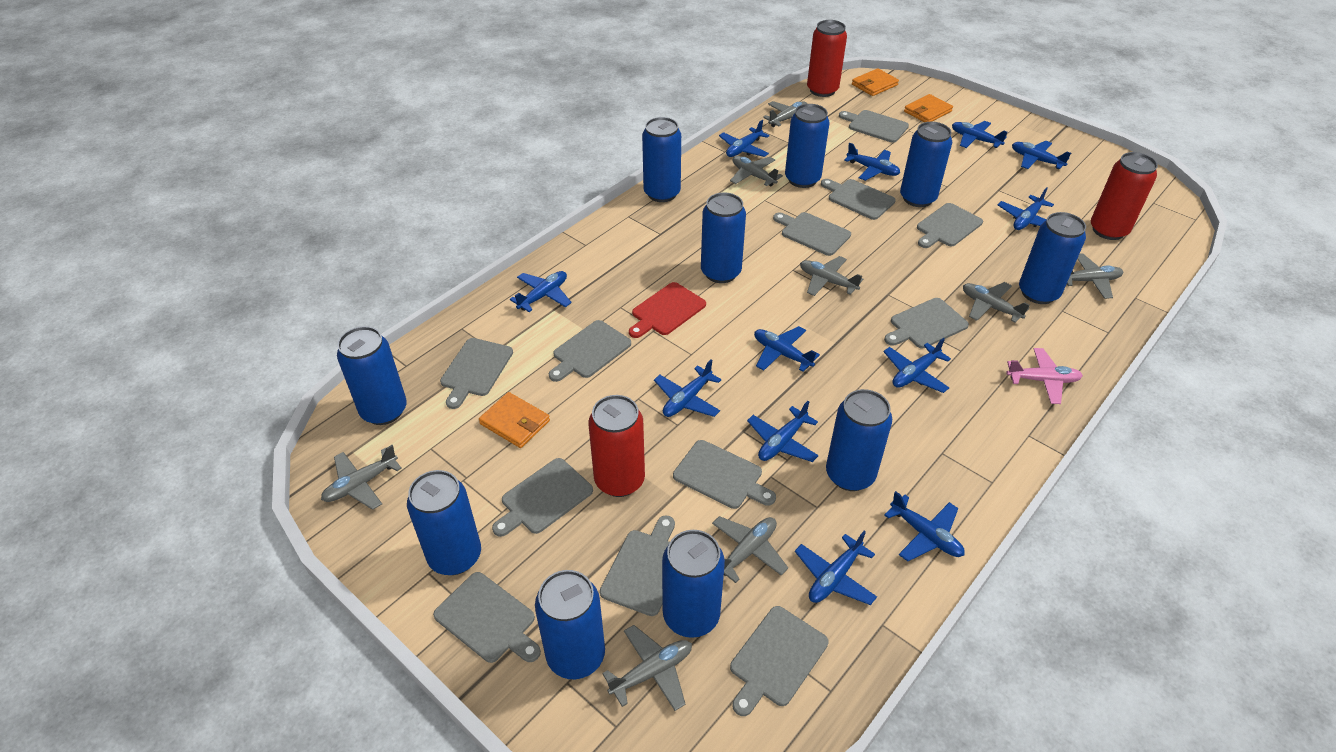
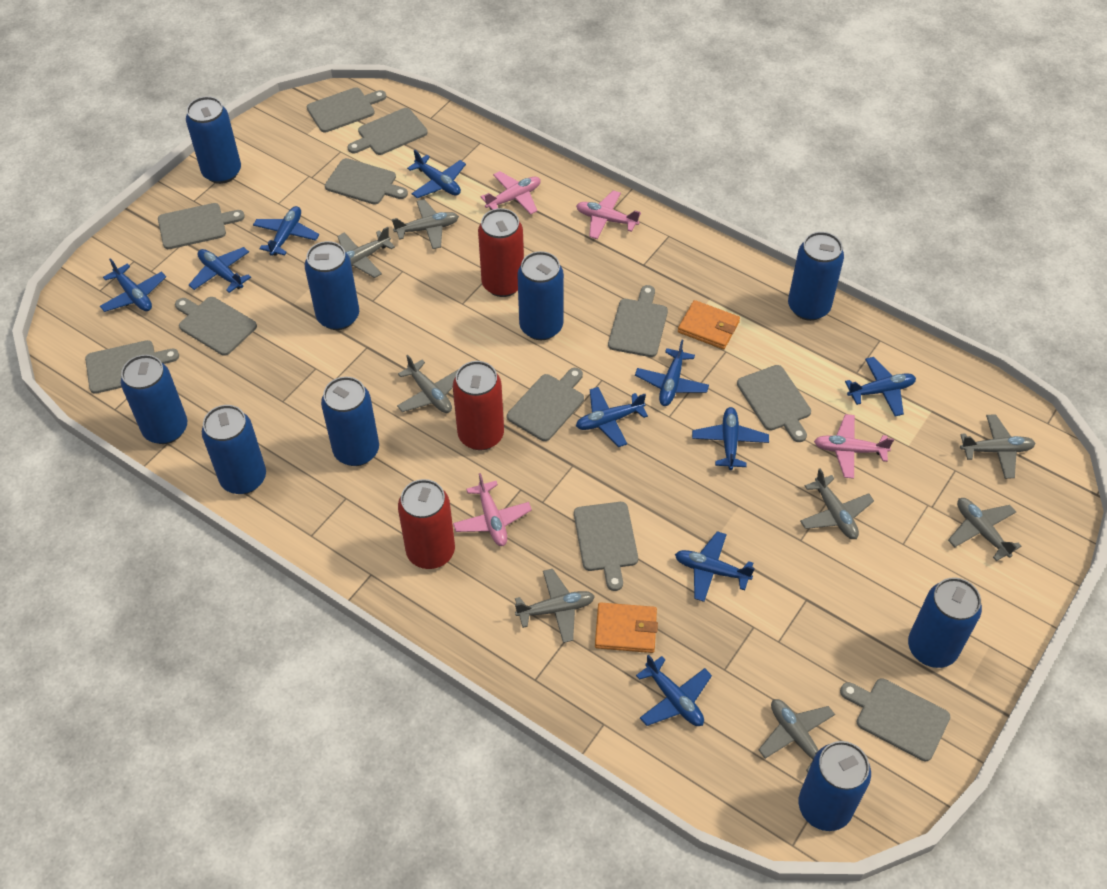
blue can: 10 -> 9
blue plane: 12 -> 10
grey cutting board: 12 -> 11
orange wallet: 3 -> 2
pink plane: 1 -> 4
red cutting board: 1 -> 0

